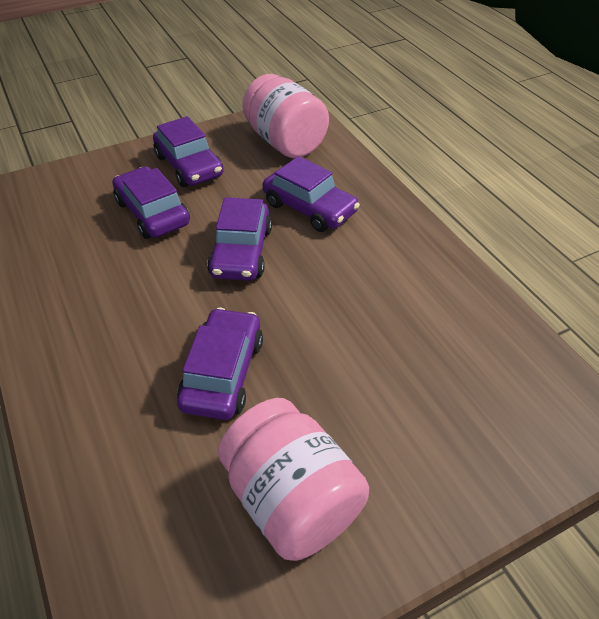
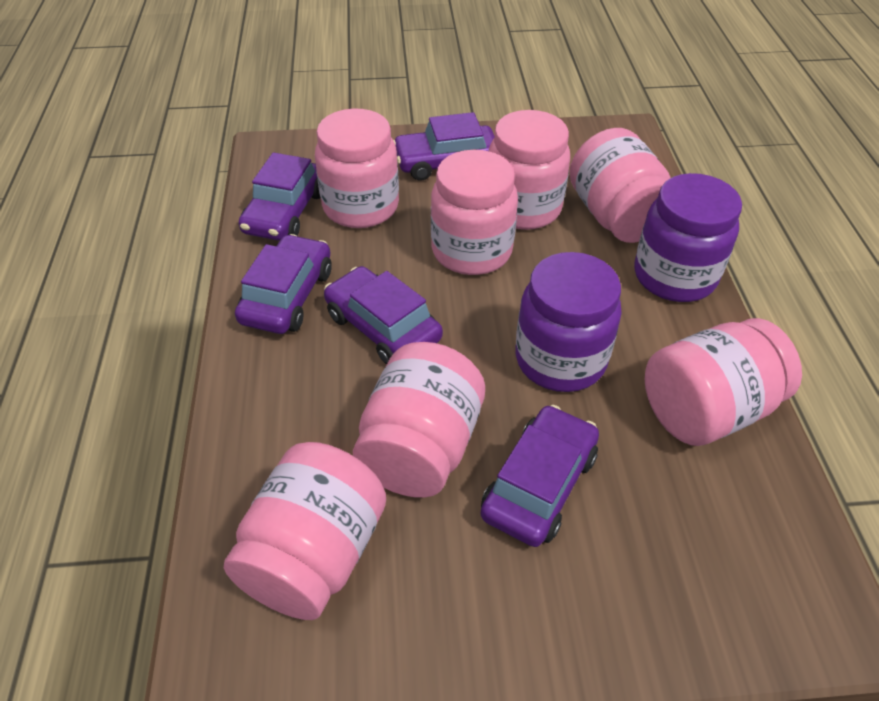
pink jar: 2 -> 7
purple jar: 0 -> 2

